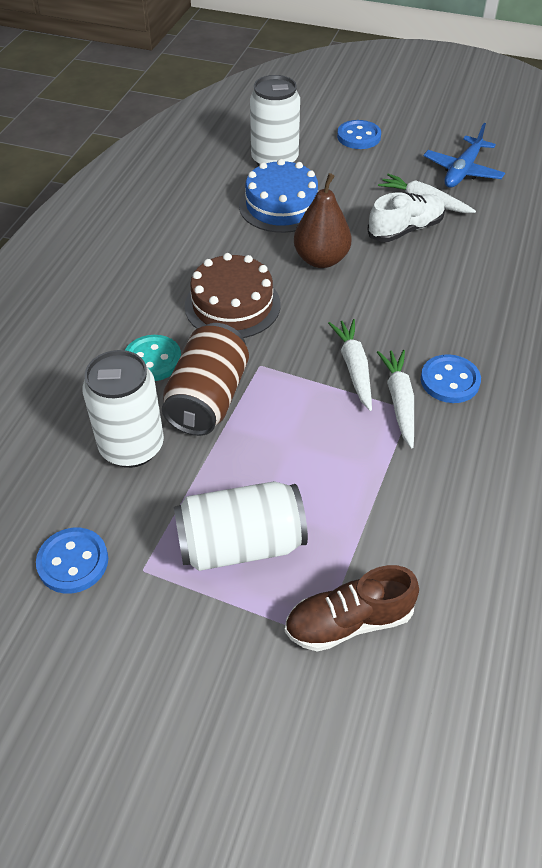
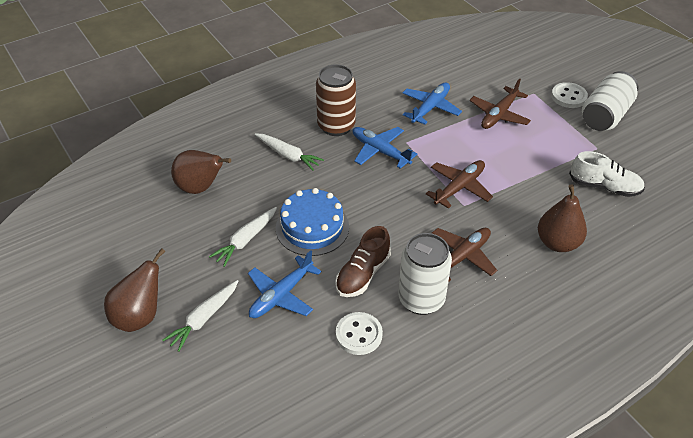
blue button: 3 -> 0
blue plane: 1 -> 3
brown cake: 1 -> 0
brown pear: 1 -> 3
brown plane: 0 -> 3
turquoise button: 1 -> 0
white button: 0 -> 2
white can: 3 -> 2

